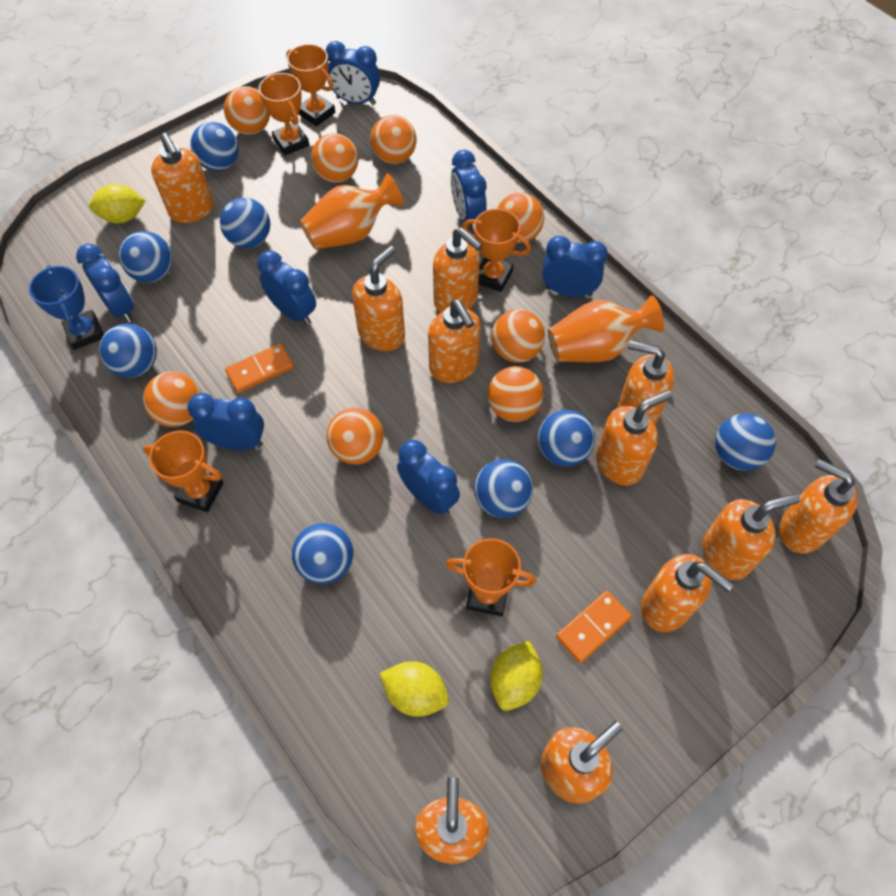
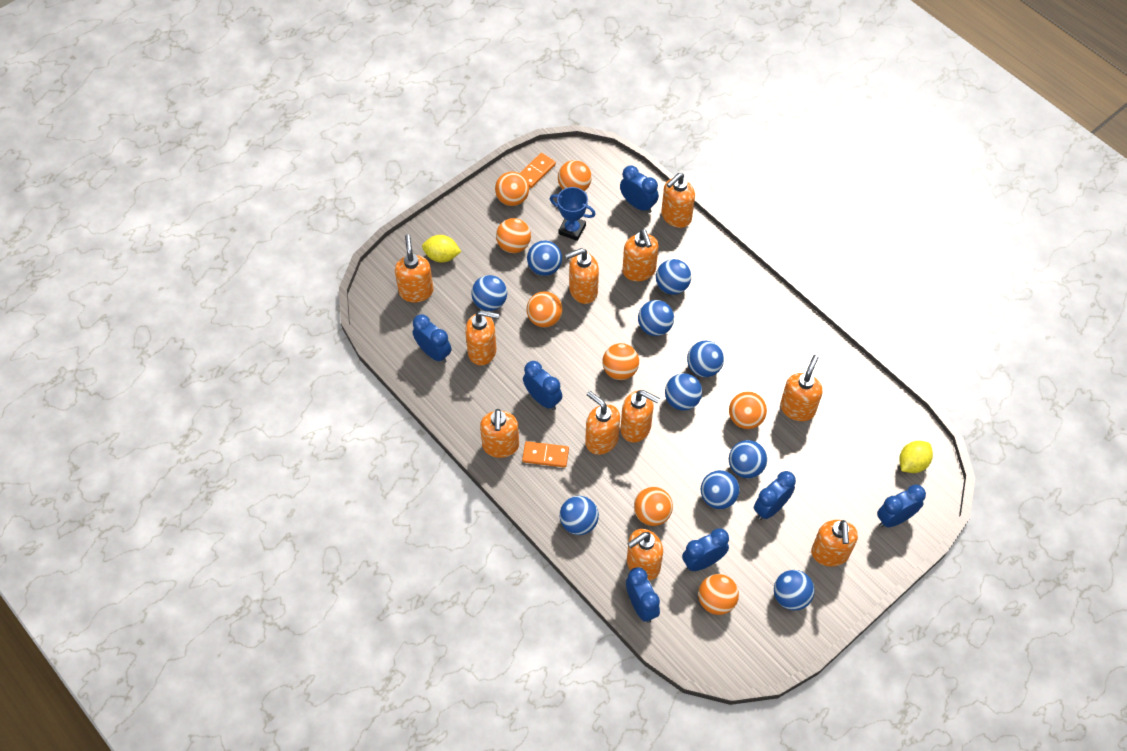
blue ball: 8 -> 10
orange trophy: 5 -> 0
orange vase: 2 -> 0
yellow lemon: 3 -> 2

